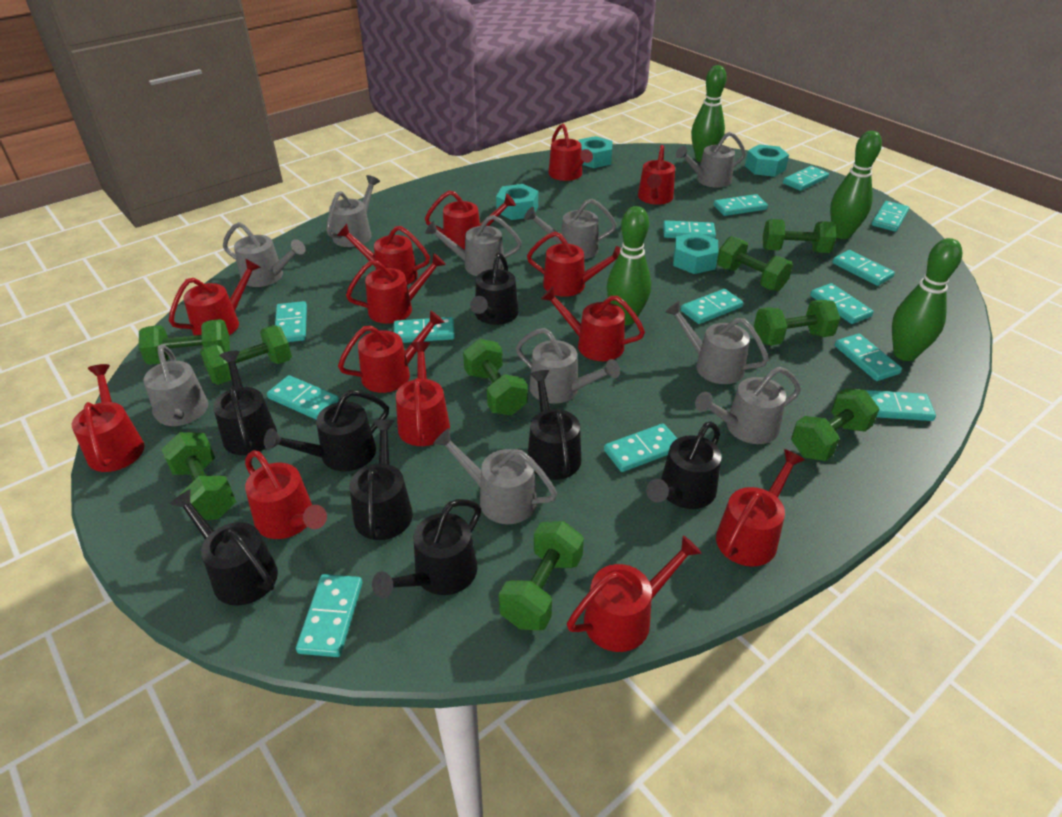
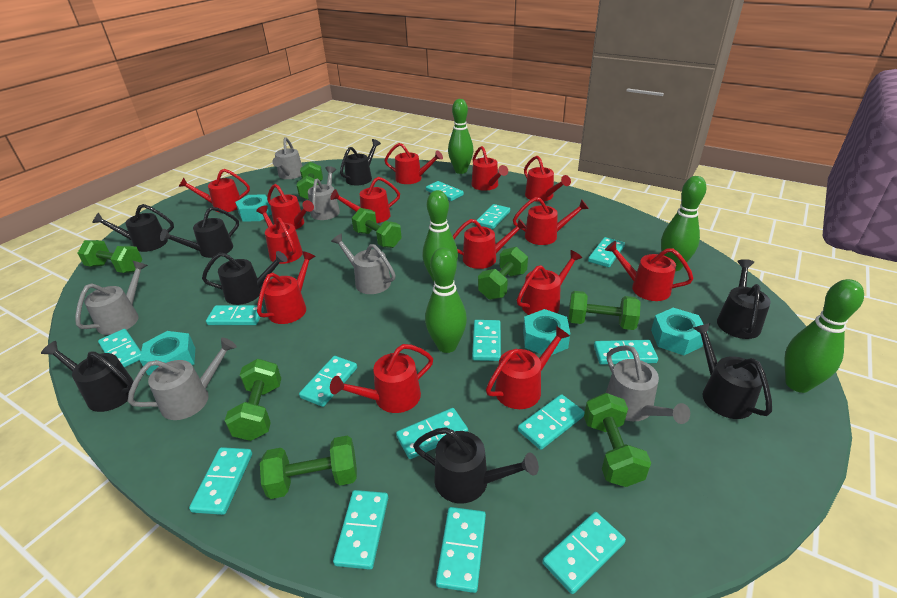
green bowling pin: 4 -> 5
green dumbbell: 9 -> 8
grey watering can: 10 -> 6

